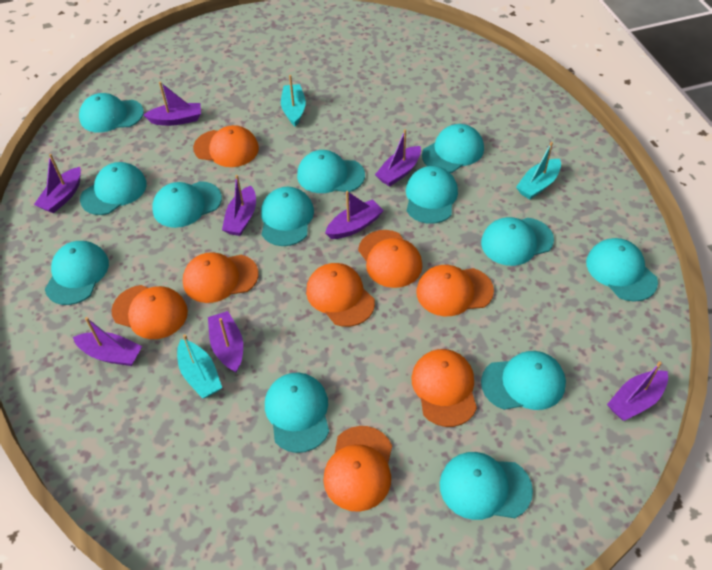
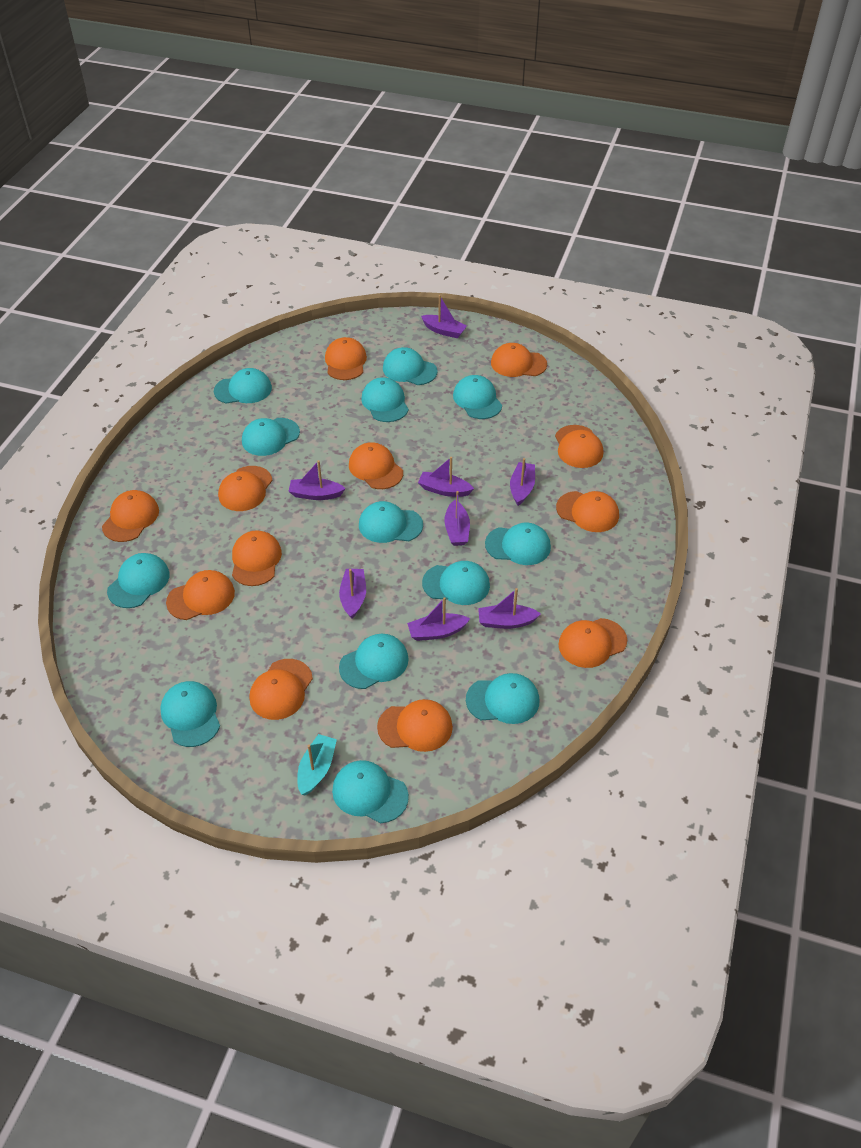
orange cap: 8 -> 12
turquoise boat: 3 -> 1

